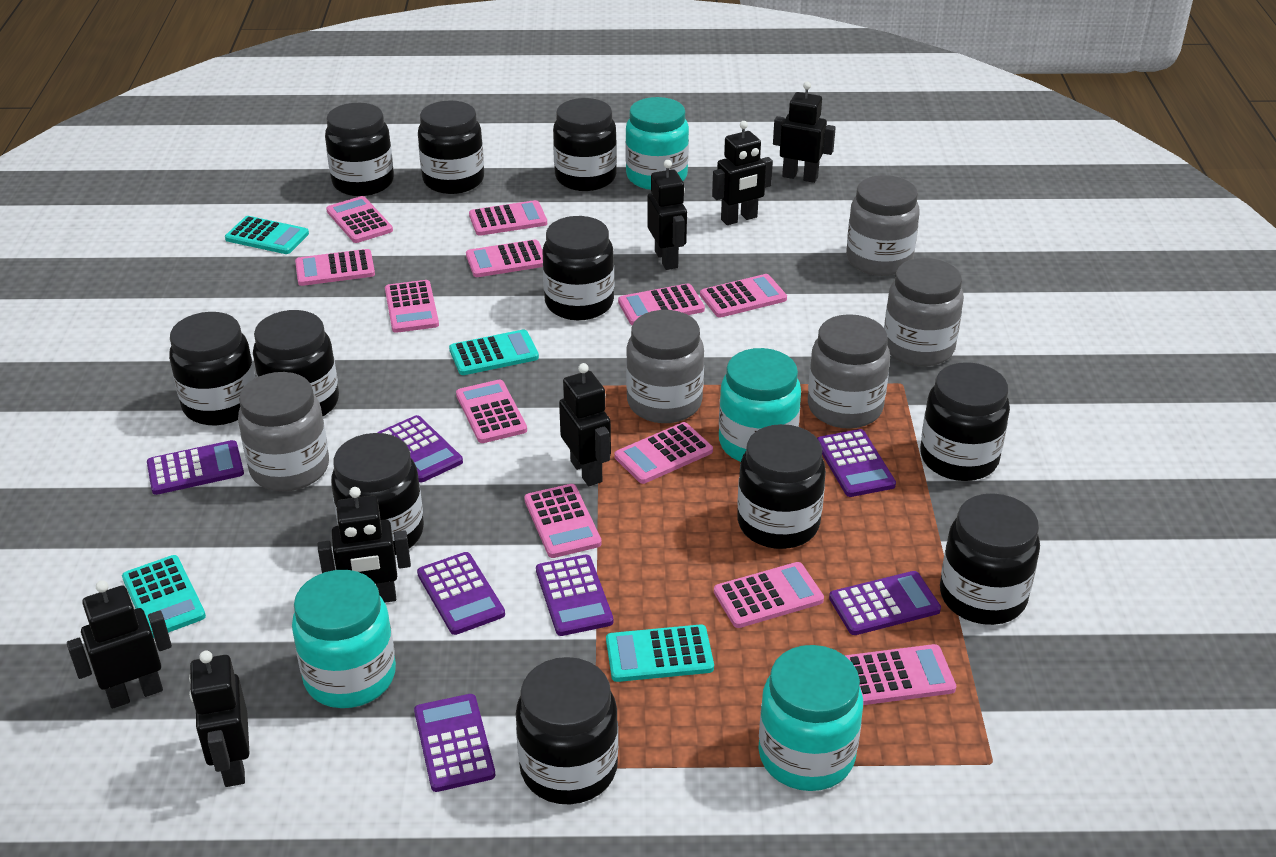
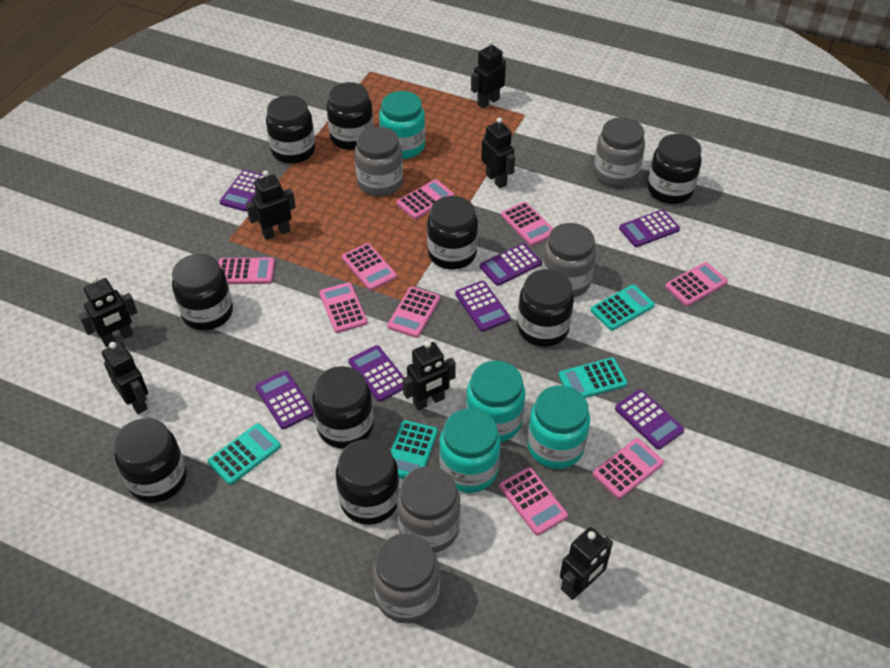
black jar: 11 -> 9
pink calculator: 12 -> 9

